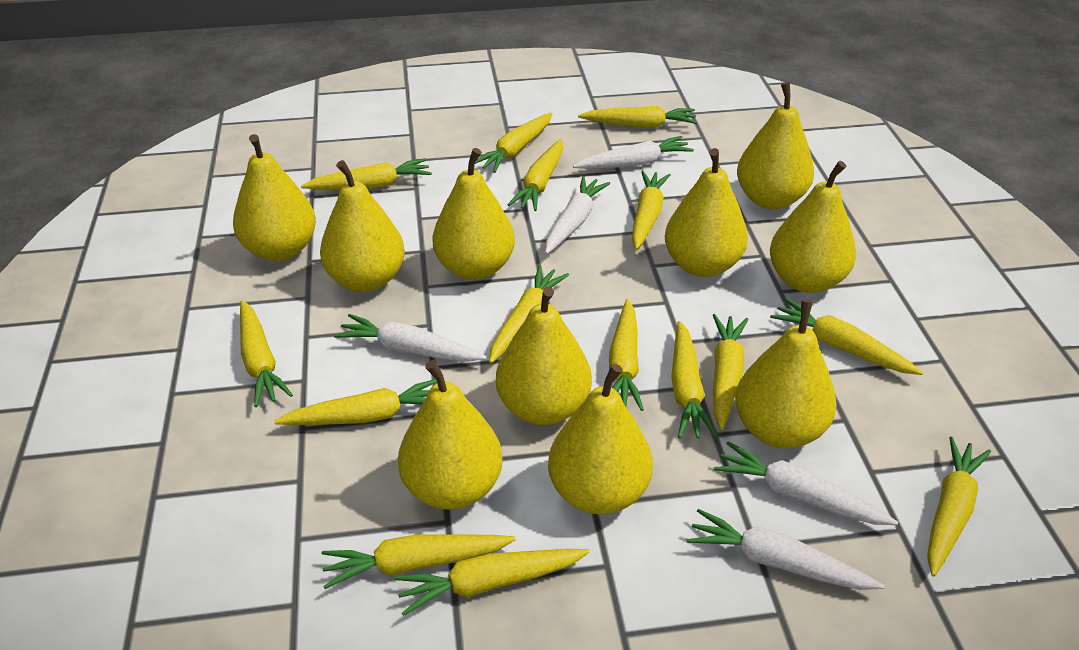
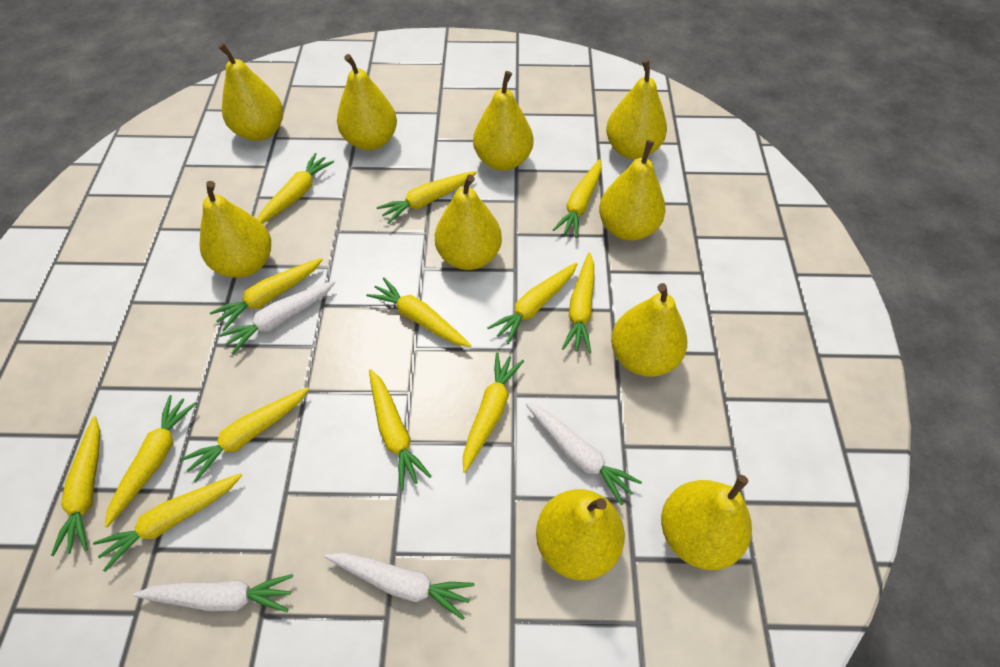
white carrot: 5 -> 4
yellow carrot: 15 -> 13

